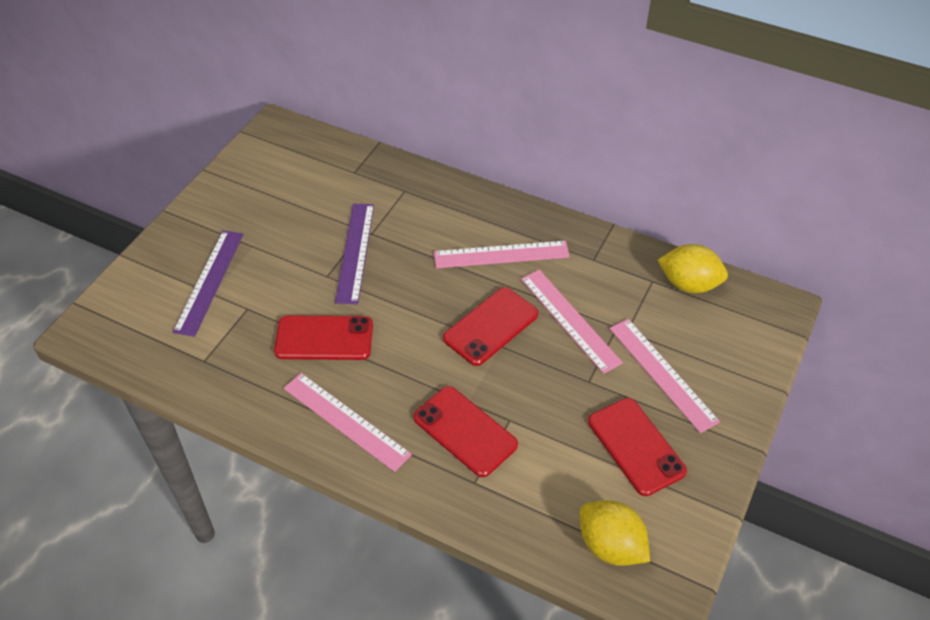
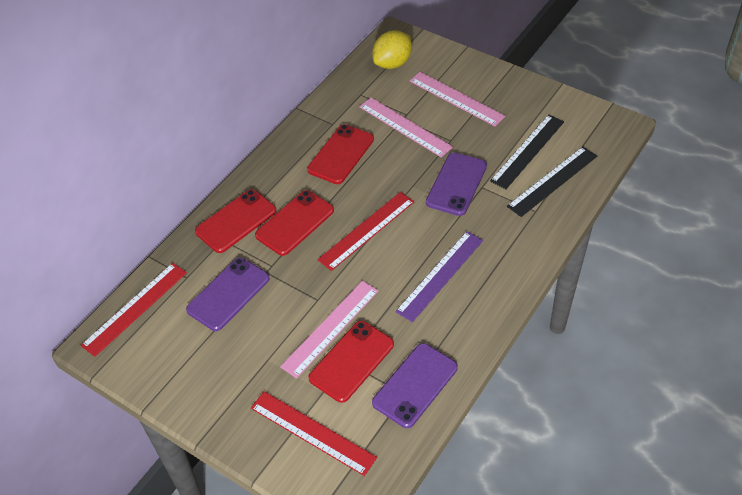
black ruler: 0 -> 2
pink ruler: 4 -> 3
purple phone: 0 -> 3
purple ruler: 2 -> 1
red ruler: 0 -> 3
yellow lemon: 2 -> 1

